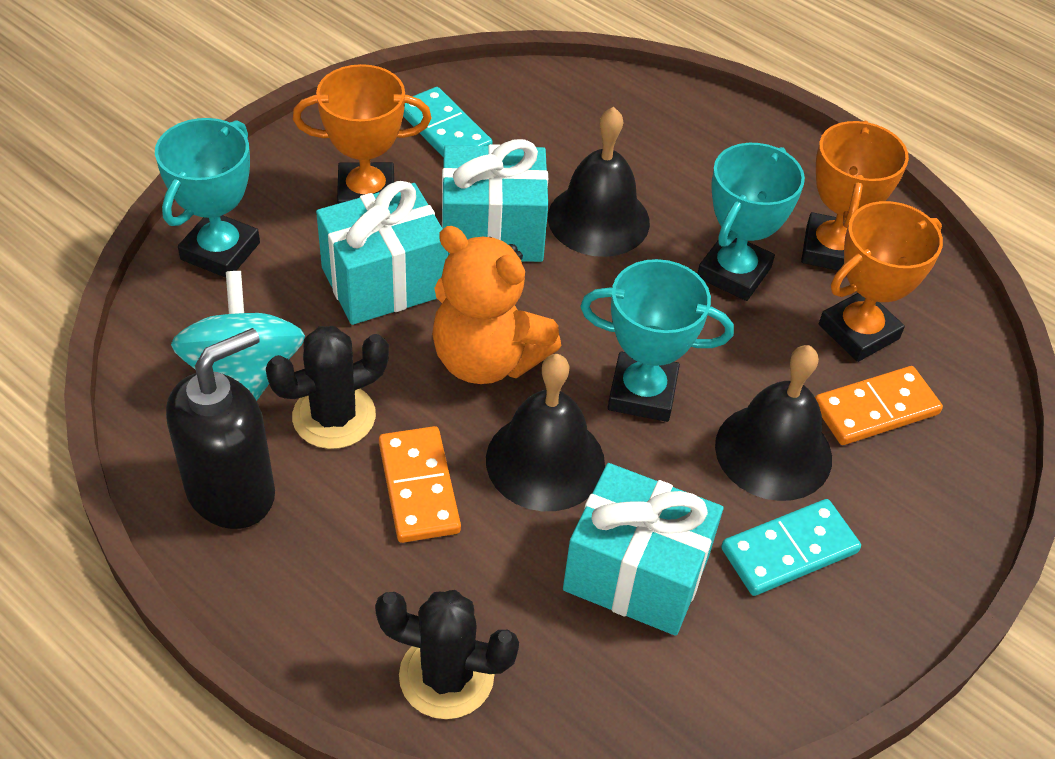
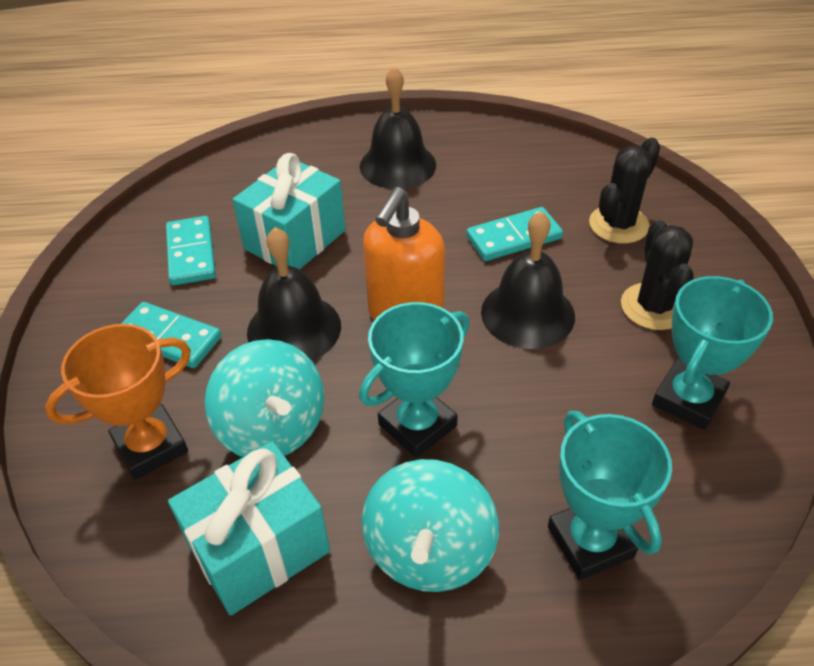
black soap dispenser: 1 -> 0
orange domino: 2 -> 0
orange soap dispenser: 0 -> 1
orange teddy bear: 1 -> 0
orange trophy: 3 -> 1
turquoise domino: 2 -> 3
turquoise gift: 3 -> 2
turquoise spinning top: 1 -> 2

